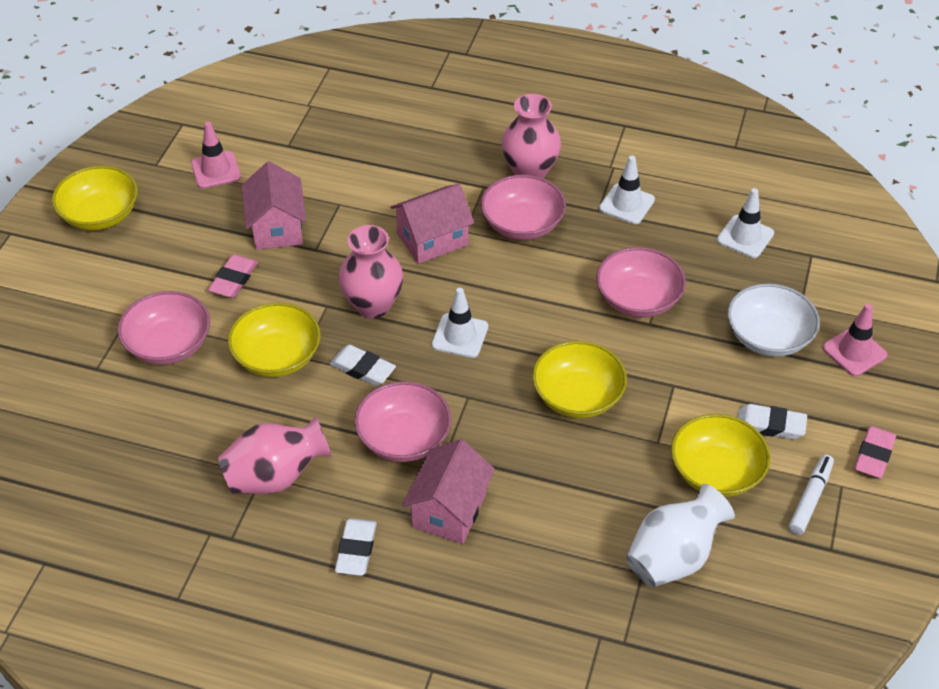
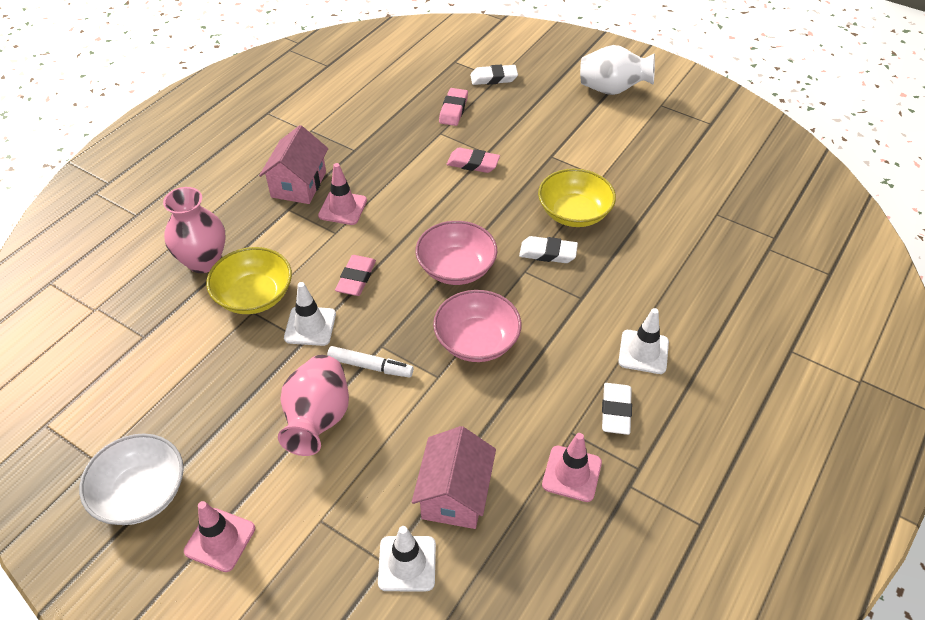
pink bowl: 4 -> 2
pink eraser: 2 -> 3
pink house: 3 -> 2
pink traffic cone: 2 -> 3
pink vase: 3 -> 2
yellow bowl: 4 -> 2

